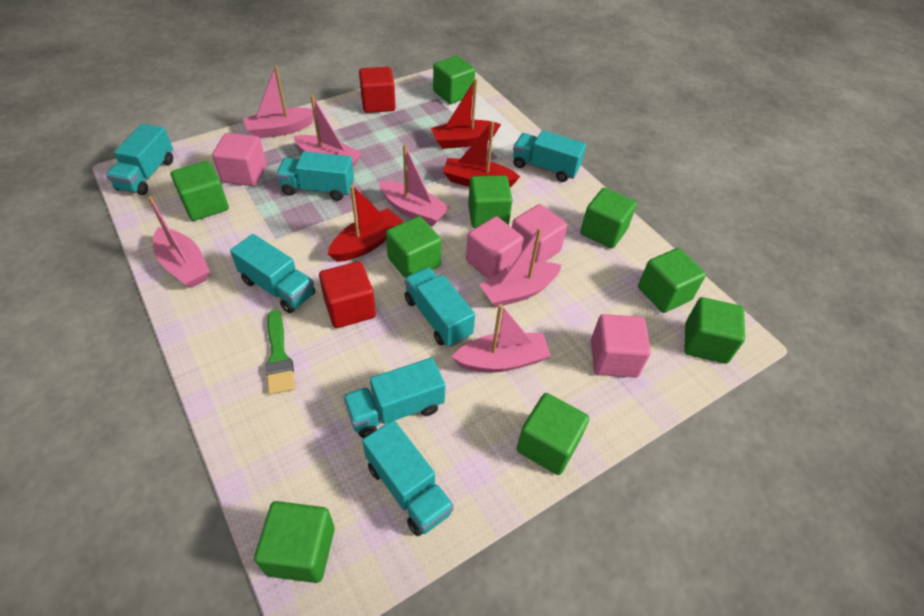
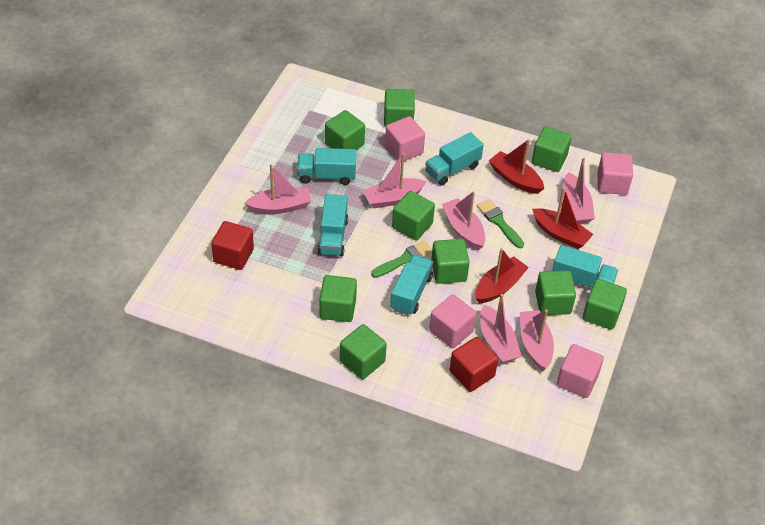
green brush: 1 -> 2
turquoise truck: 7 -> 5

